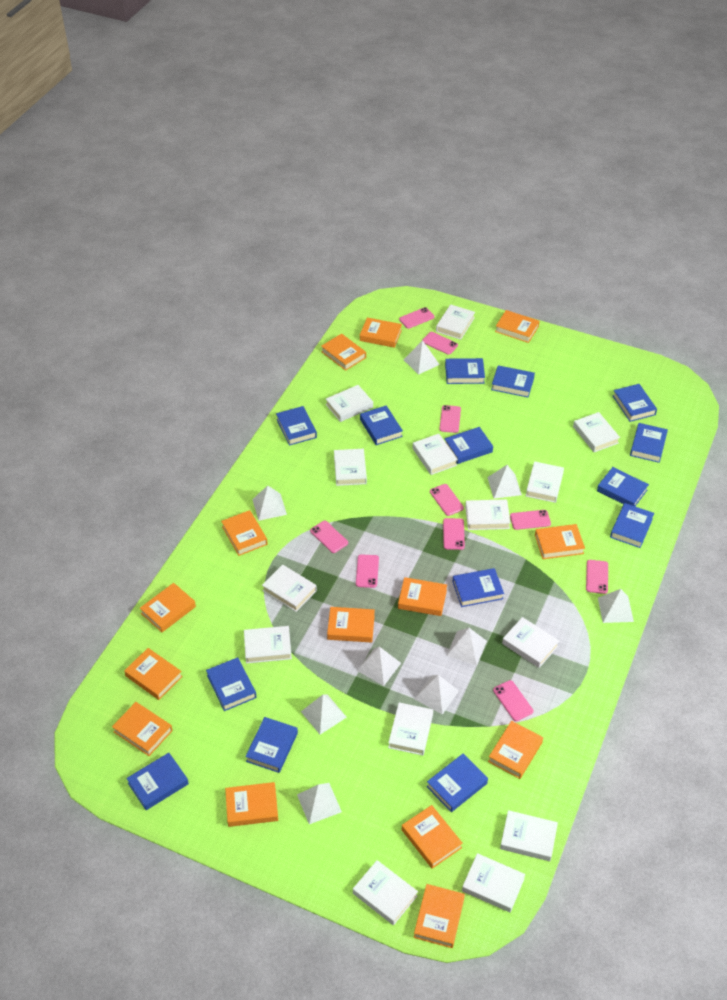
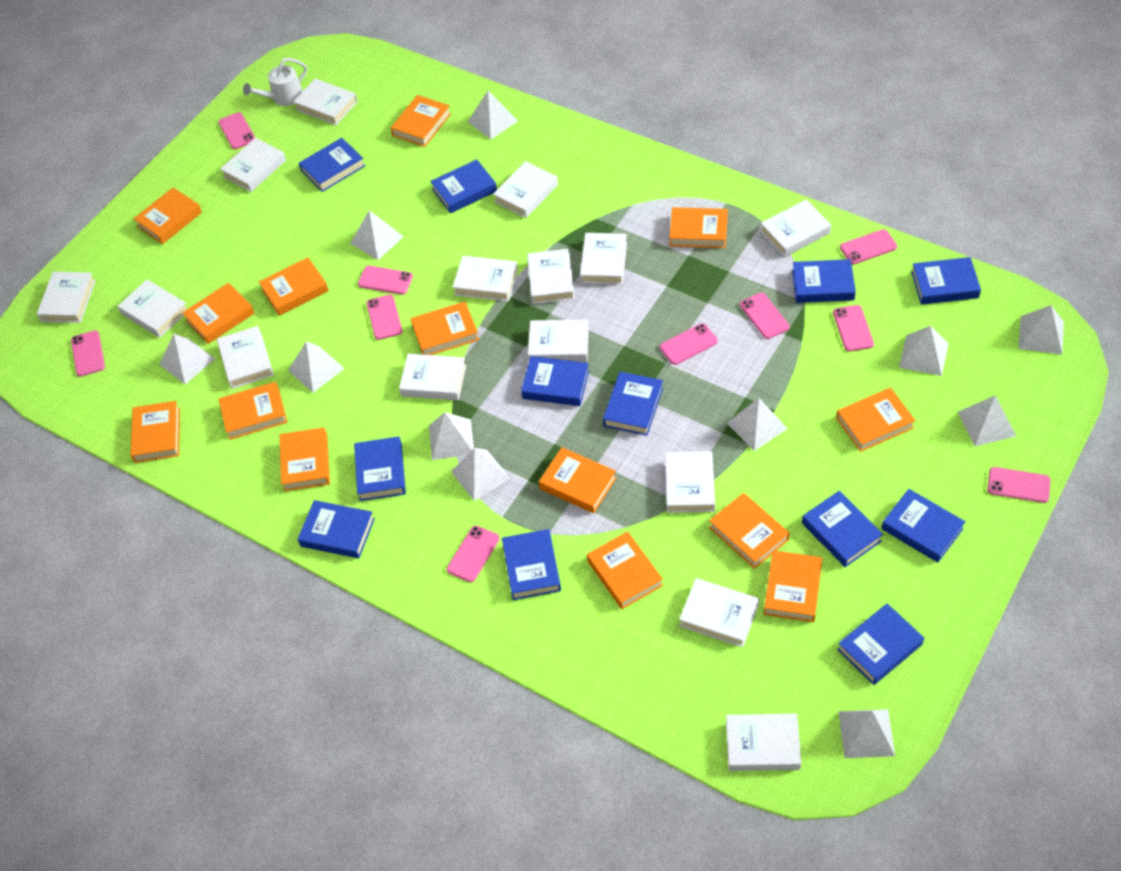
blue book: 14 -> 12
white book: 14 -> 15
white pyramid: 9 -> 11
white watering can: 0 -> 1

